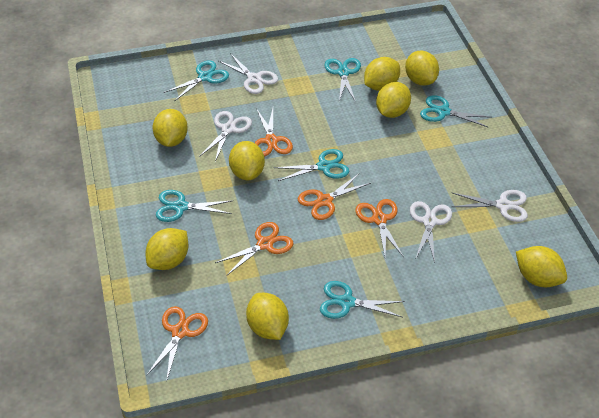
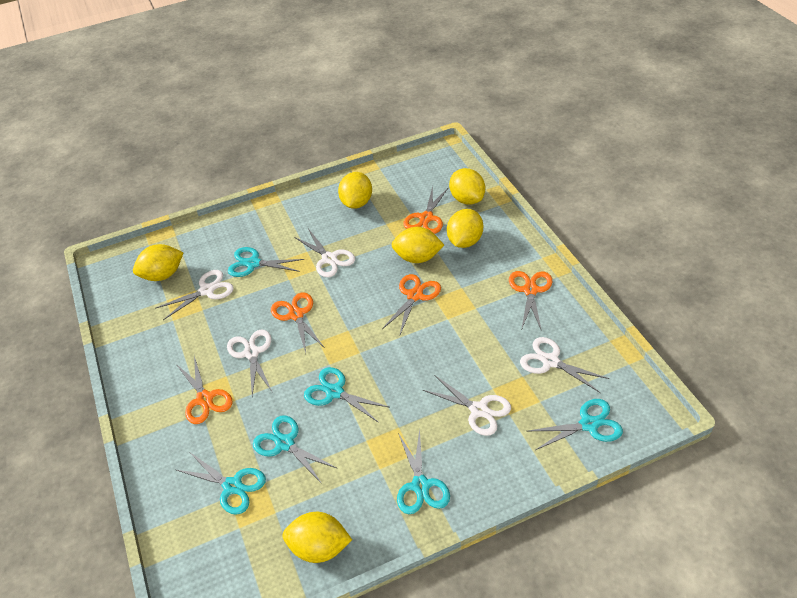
white scissors: 4 -> 5
yellow lemon: 8 -> 6

